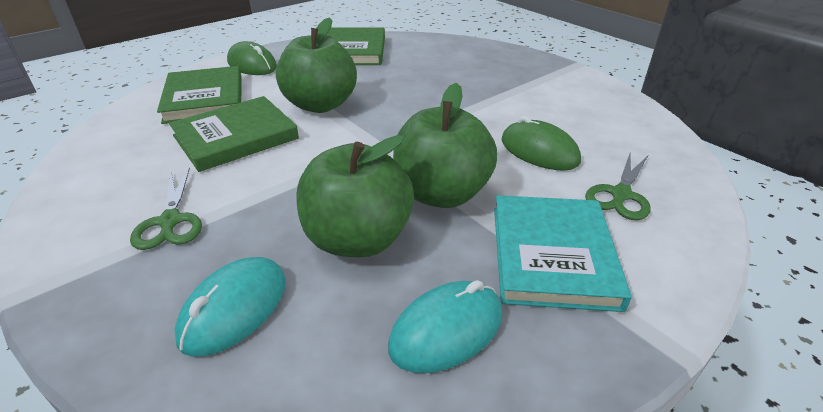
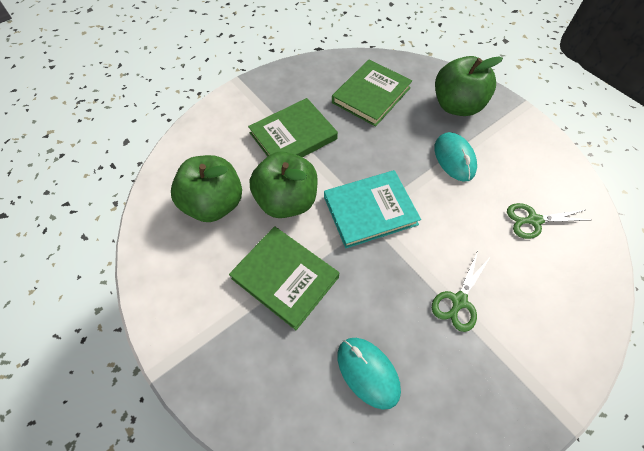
green mouse: 2 -> 0

